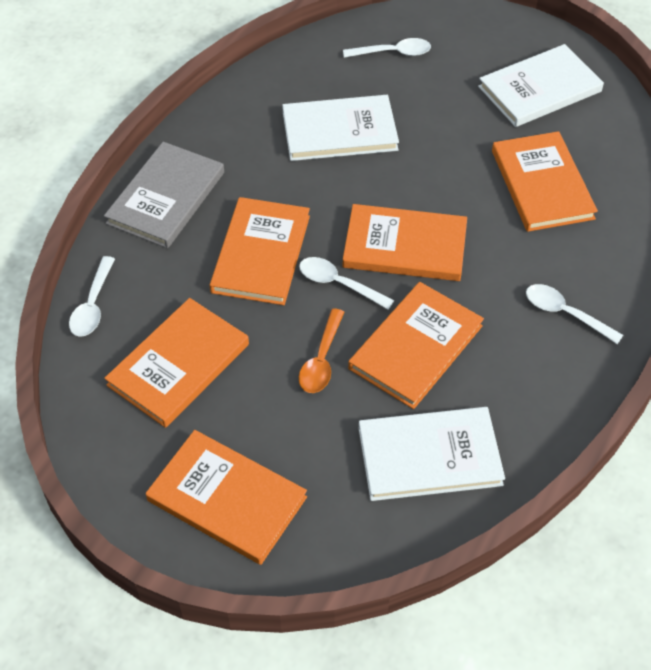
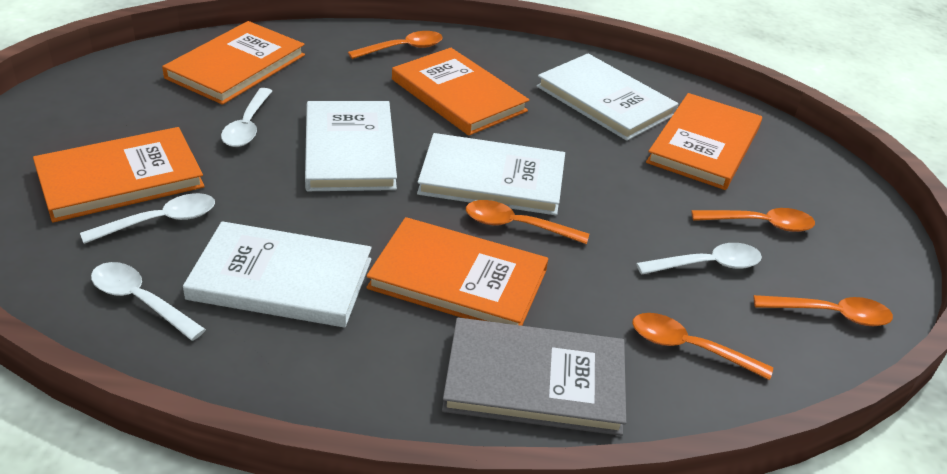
orange book: 6 -> 5
orange spoon: 1 -> 5
white book: 3 -> 4

